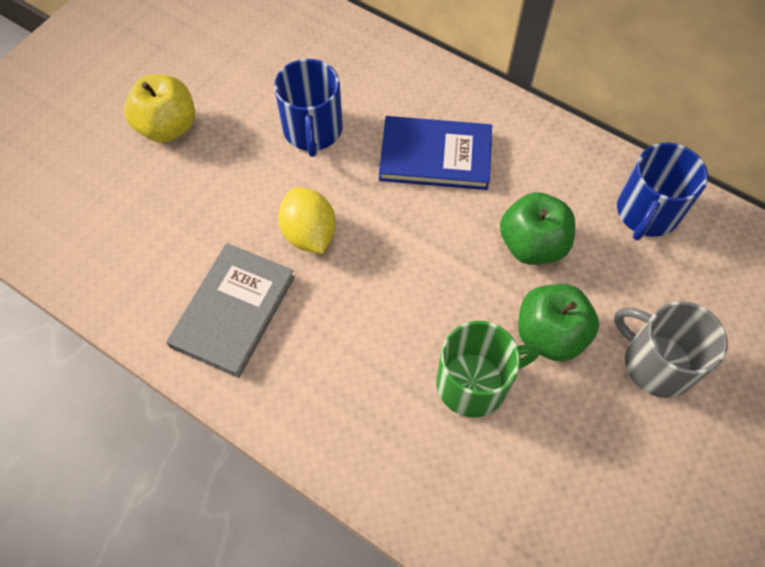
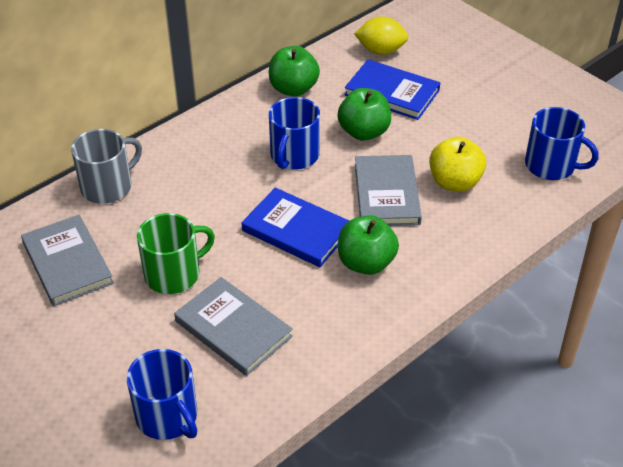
blue book: 1 -> 2
blue mug: 2 -> 3
green apple: 2 -> 3
grey book: 1 -> 3

